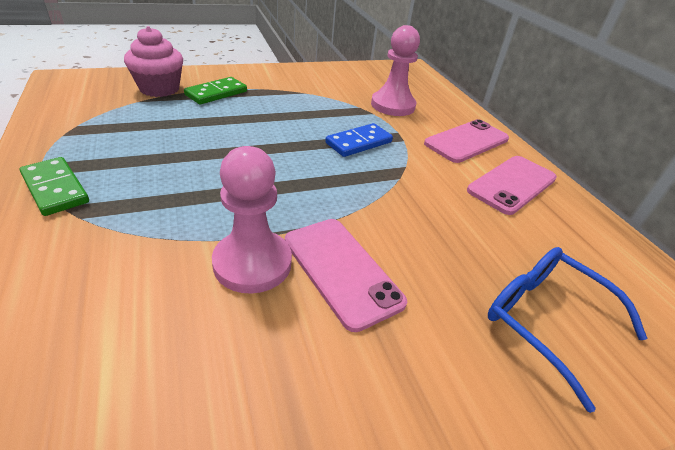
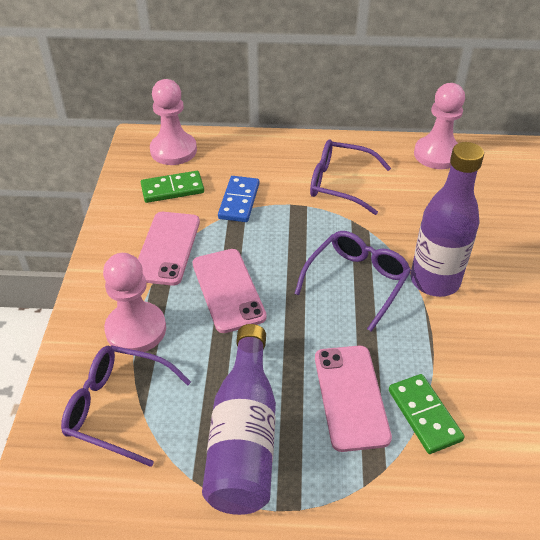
blue glasses: 1 -> 0
pink cupcake: 1 -> 0
pink pawn: 2 -> 3
purple bottle: 0 -> 2
purple glasses: 0 -> 3

